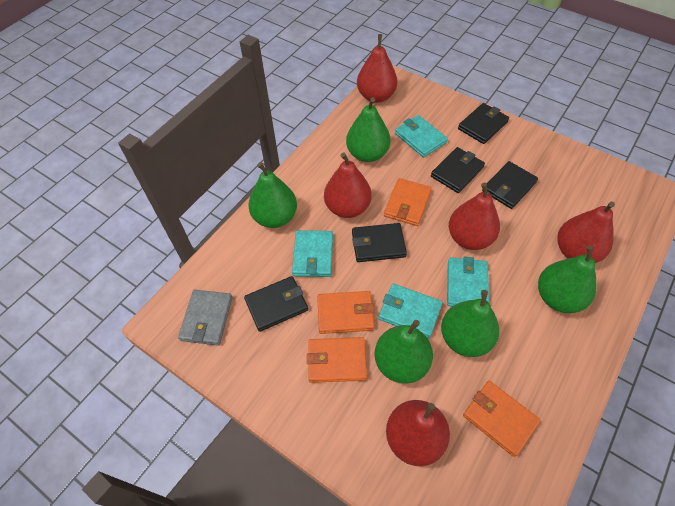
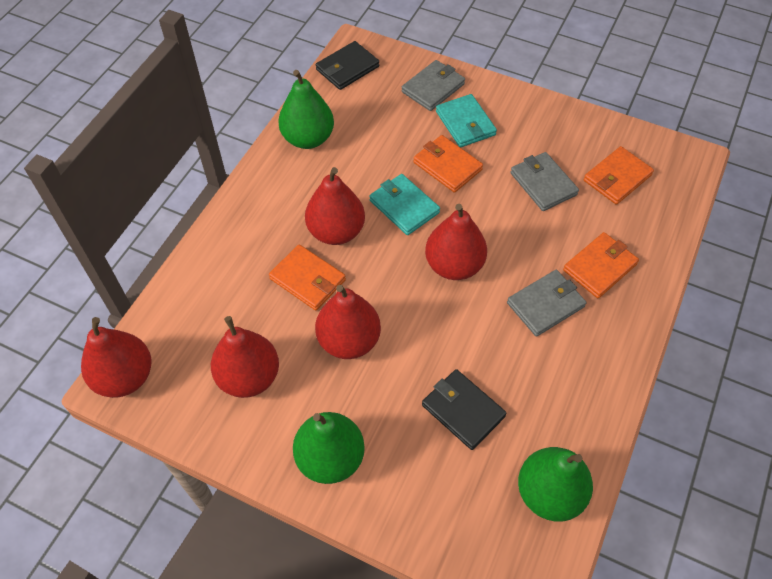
black wallet: 5 -> 2
green pear: 5 -> 3
grey wallet: 1 -> 3
turquoise wallet: 4 -> 2

